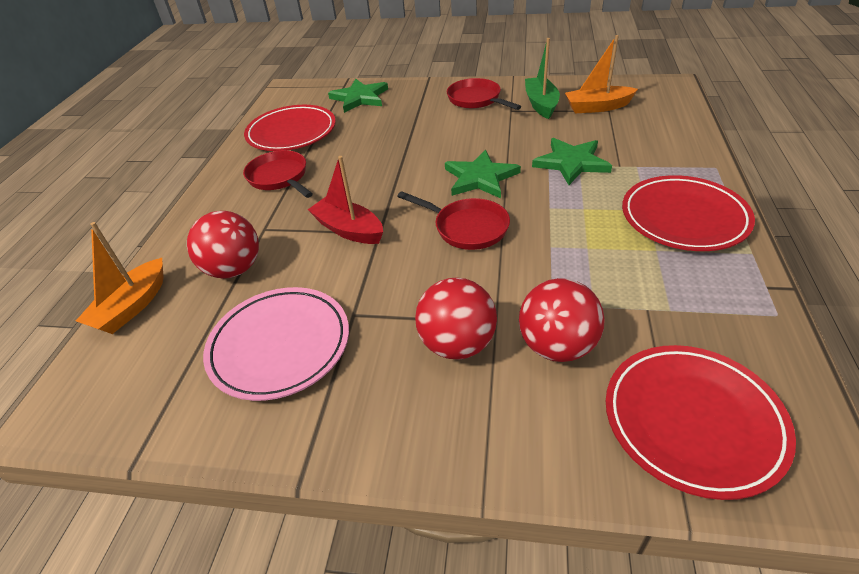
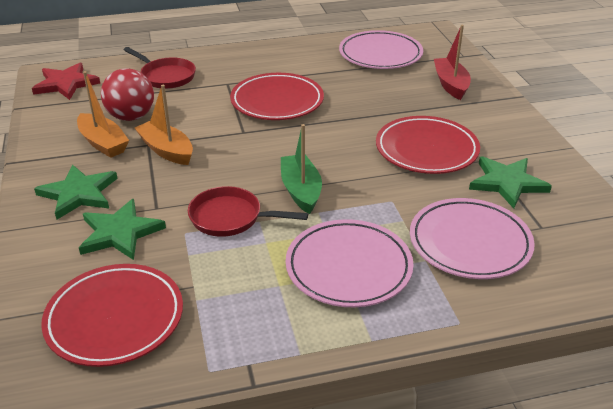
pink plate: 1 -> 3
red ball: 3 -> 1
red pan: 3 -> 2
red star: 0 -> 1

